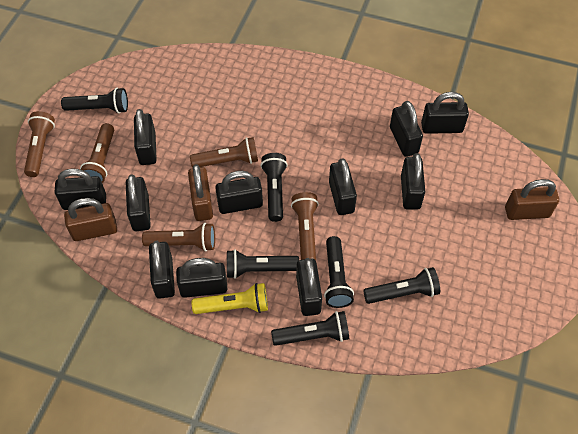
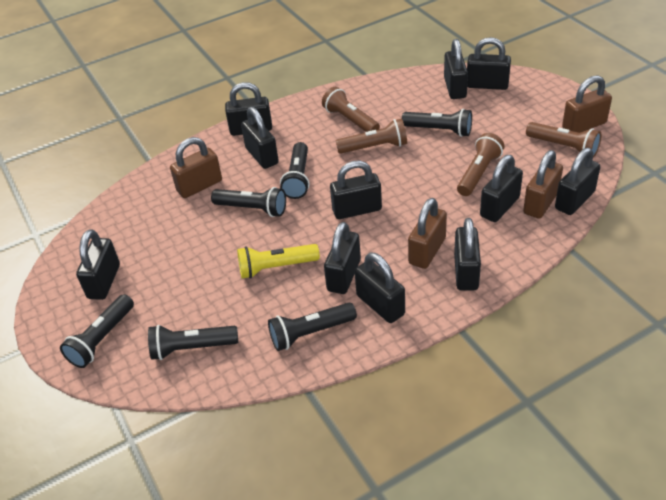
brown flashlight: 5 -> 4
brown padlock: 3 -> 4

